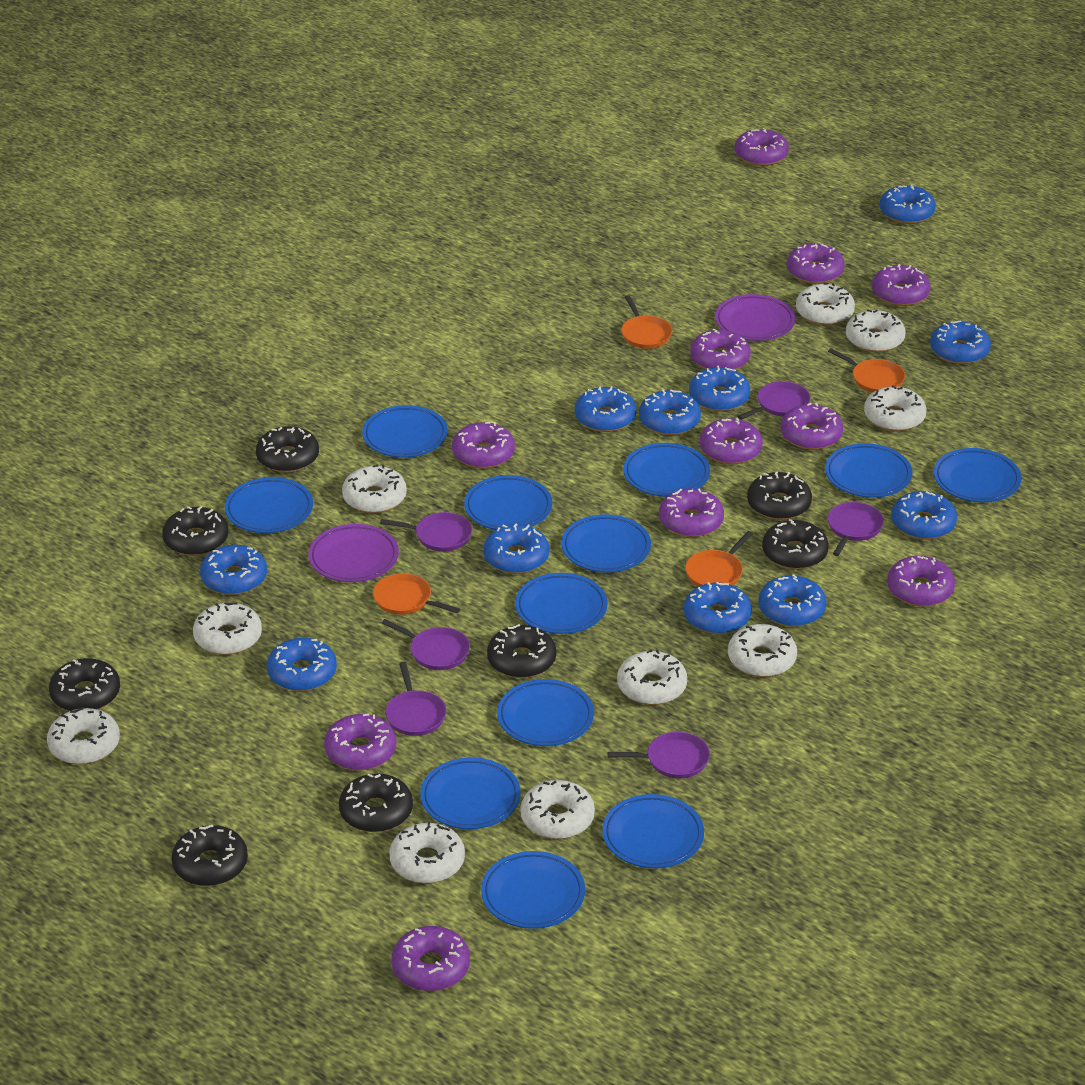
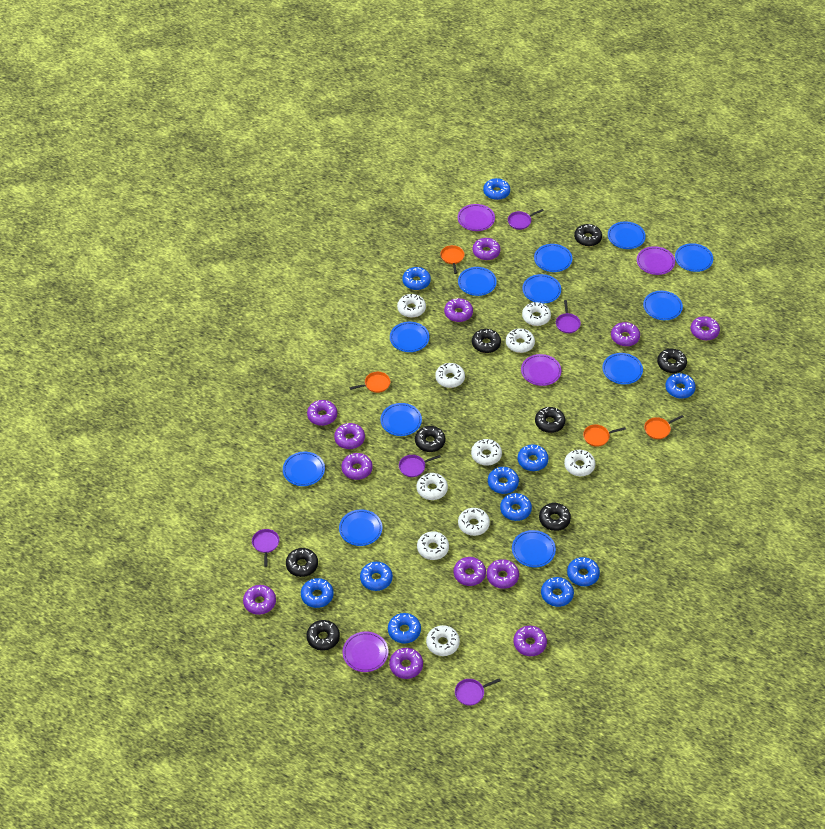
purple donut: 11 -> 12
purple pan: 6 -> 5
purple plate: 2 -> 4

